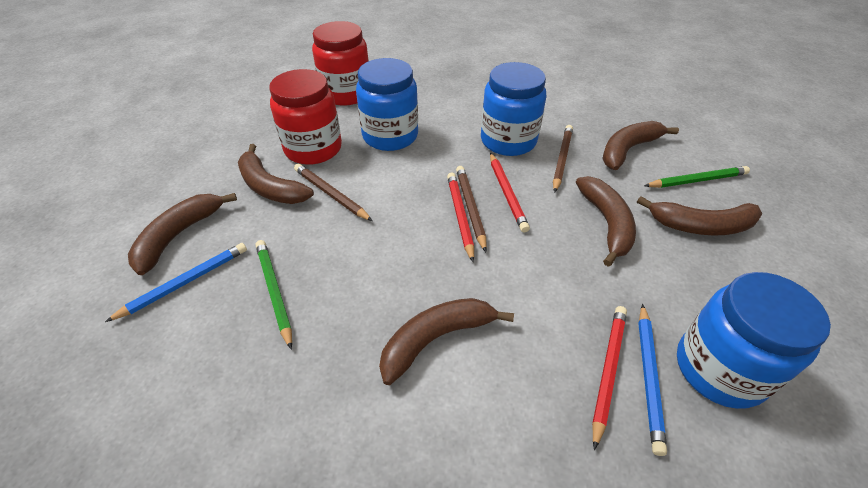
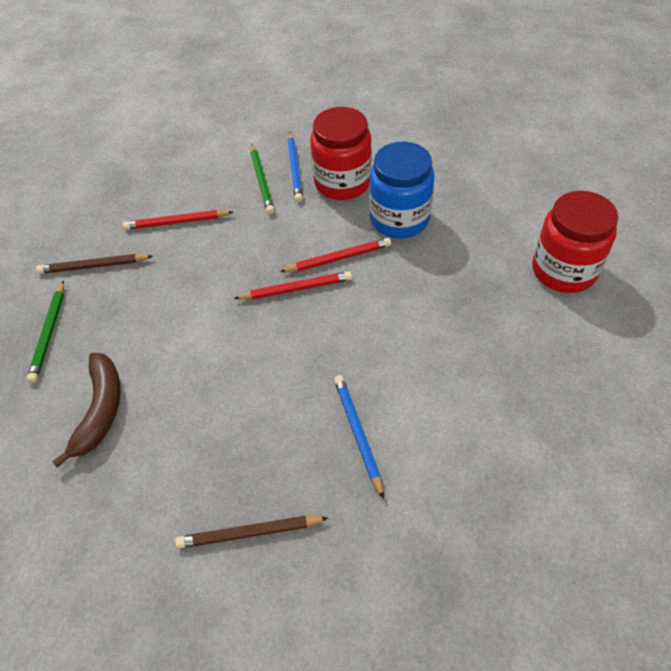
blue jar: 3 -> 1
brown banana: 6 -> 1
brown pencil: 3 -> 2

